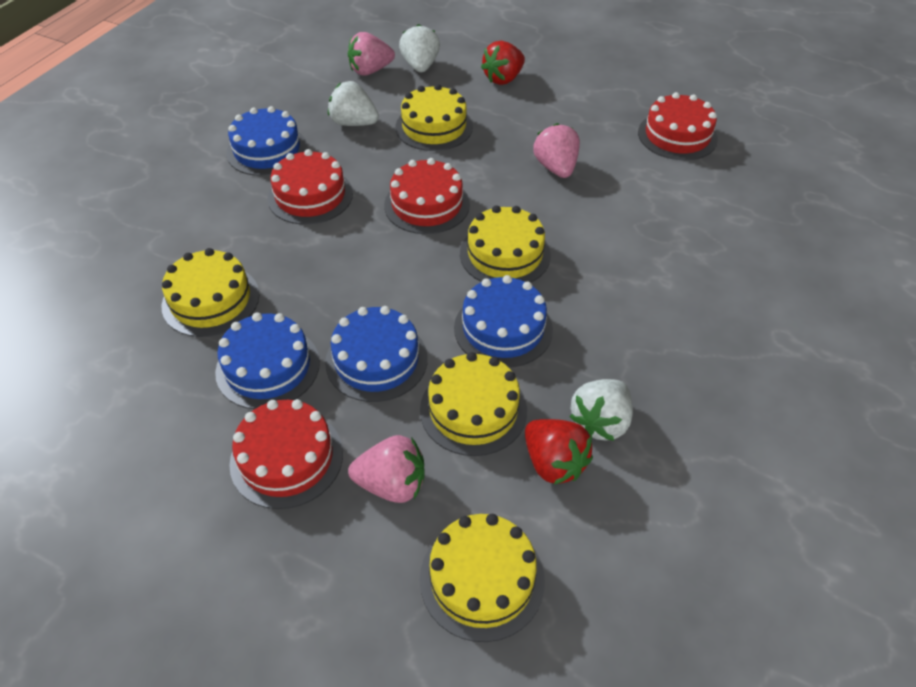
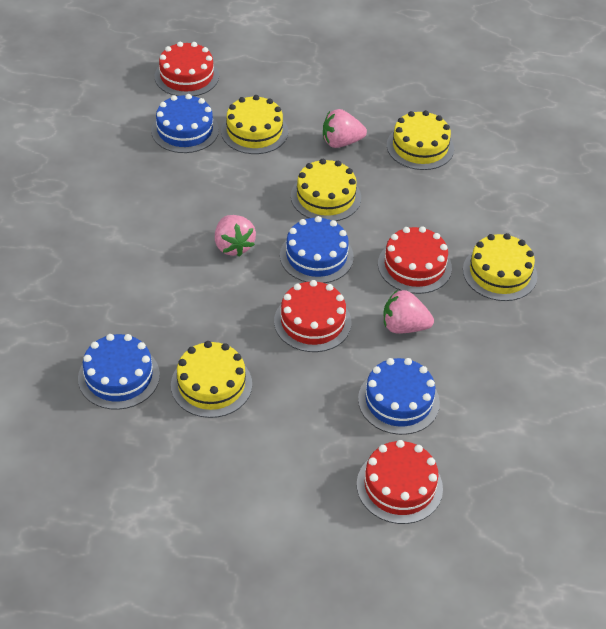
red strawberry: 2 -> 0
white strawberry: 3 -> 0

